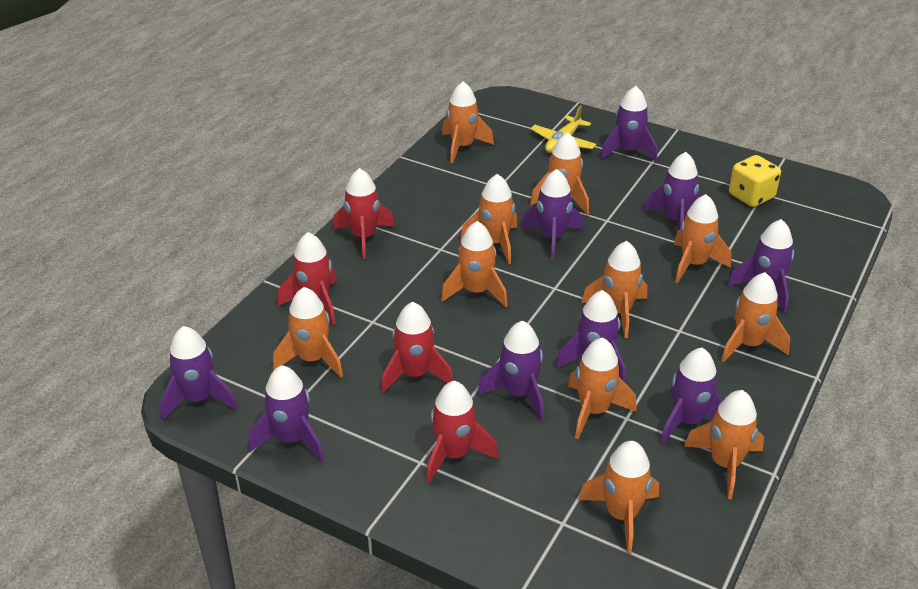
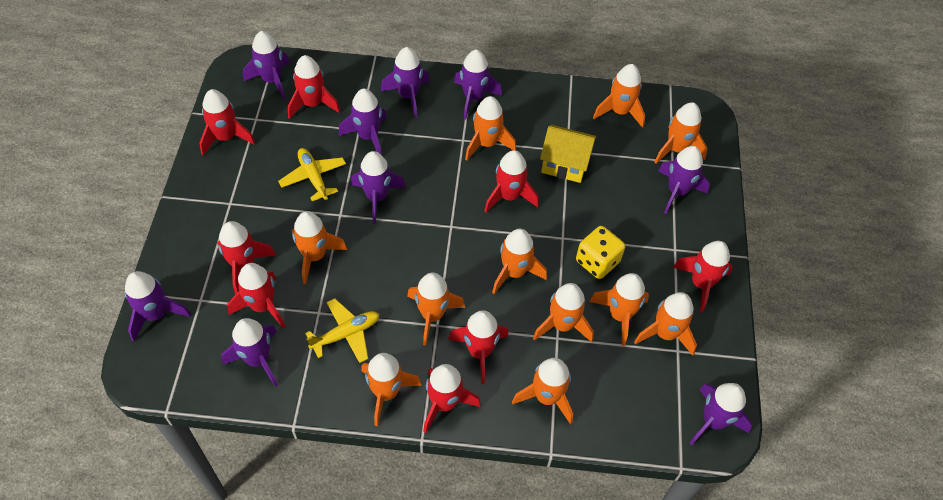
red rocket: 4 -> 8
yellow house: 0 -> 1
yellow plane: 1 -> 2

